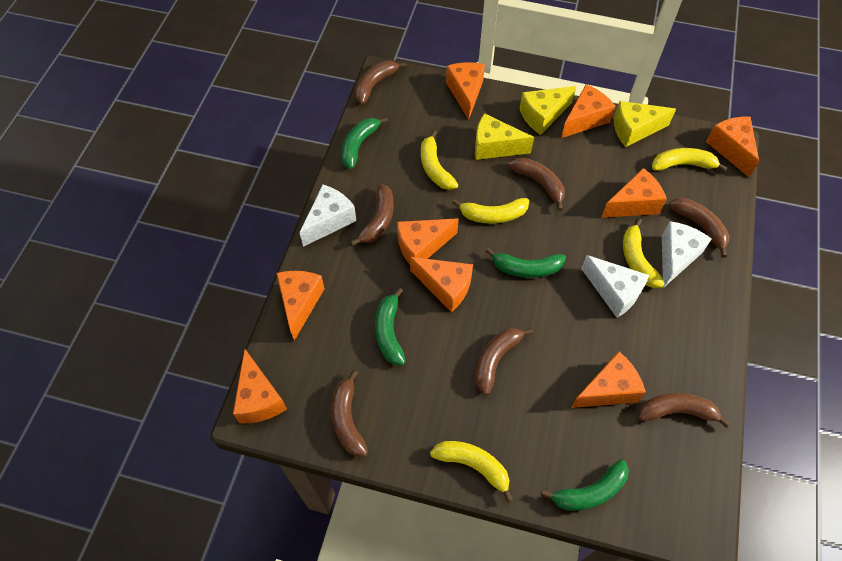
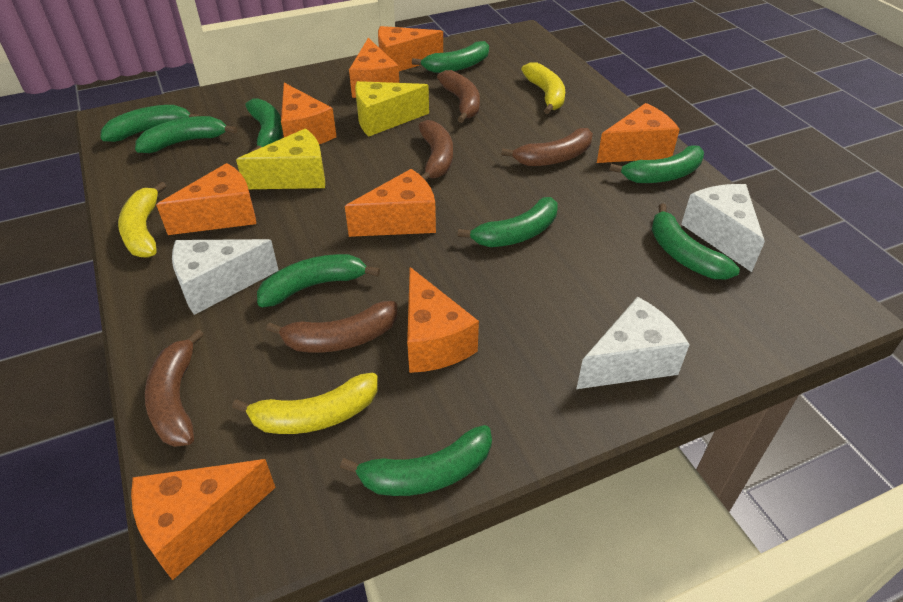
brown banana: 7 -> 5
green banana: 4 -> 9
orange cheese: 9 -> 8
yellow banana: 5 -> 3
yellow cheese: 3 -> 2

